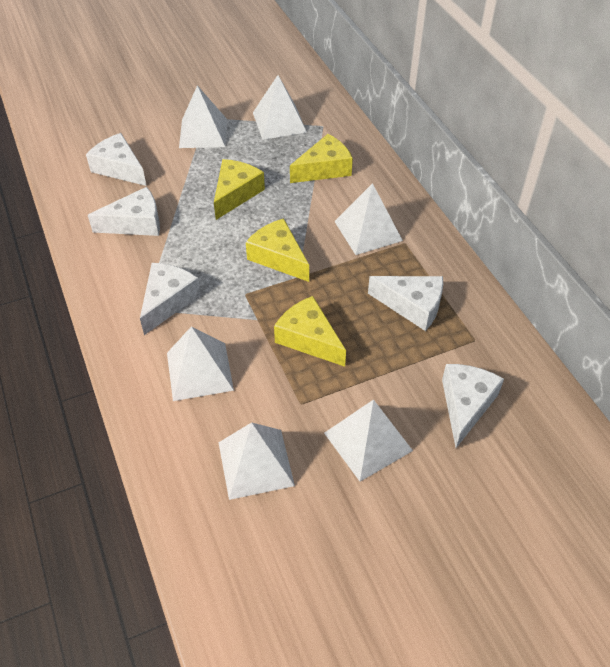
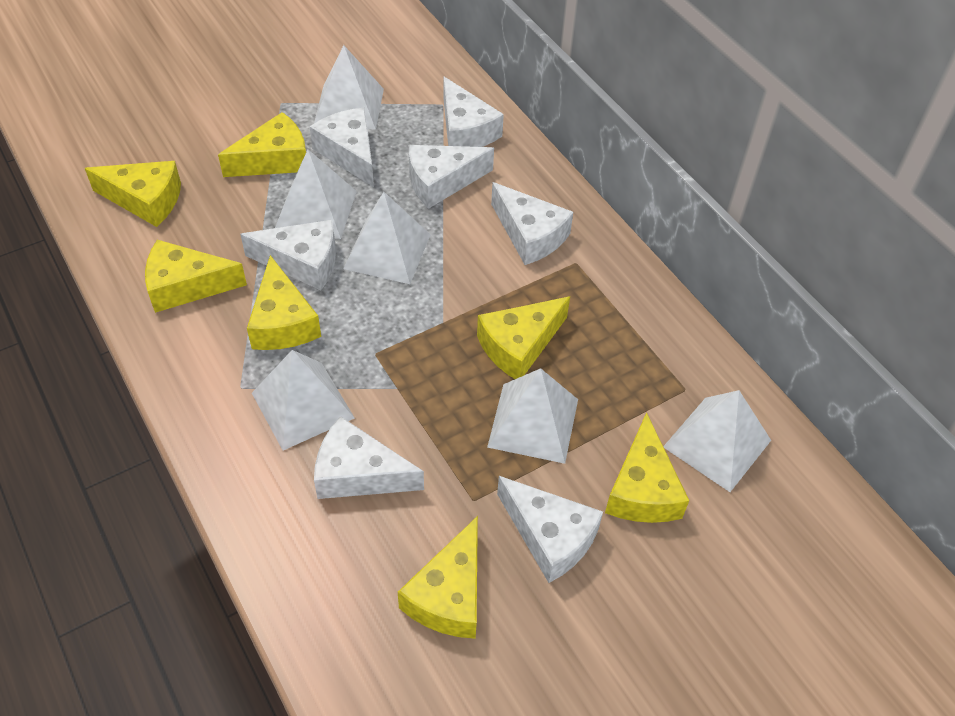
white cheese: 5 -> 7
yellow cheese: 4 -> 7

